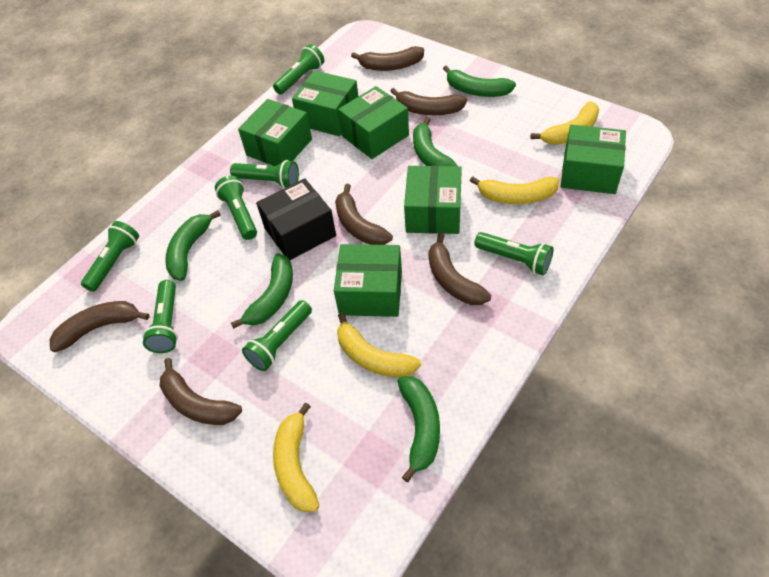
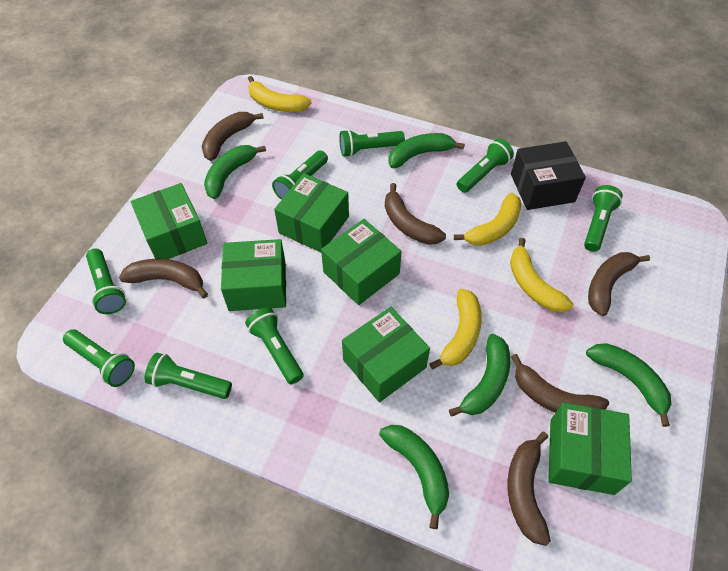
green flashlight: 7 -> 8

